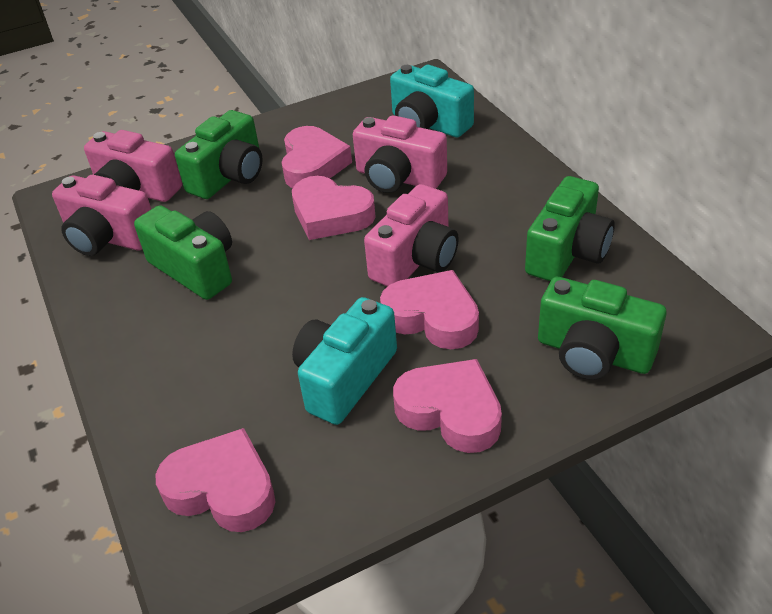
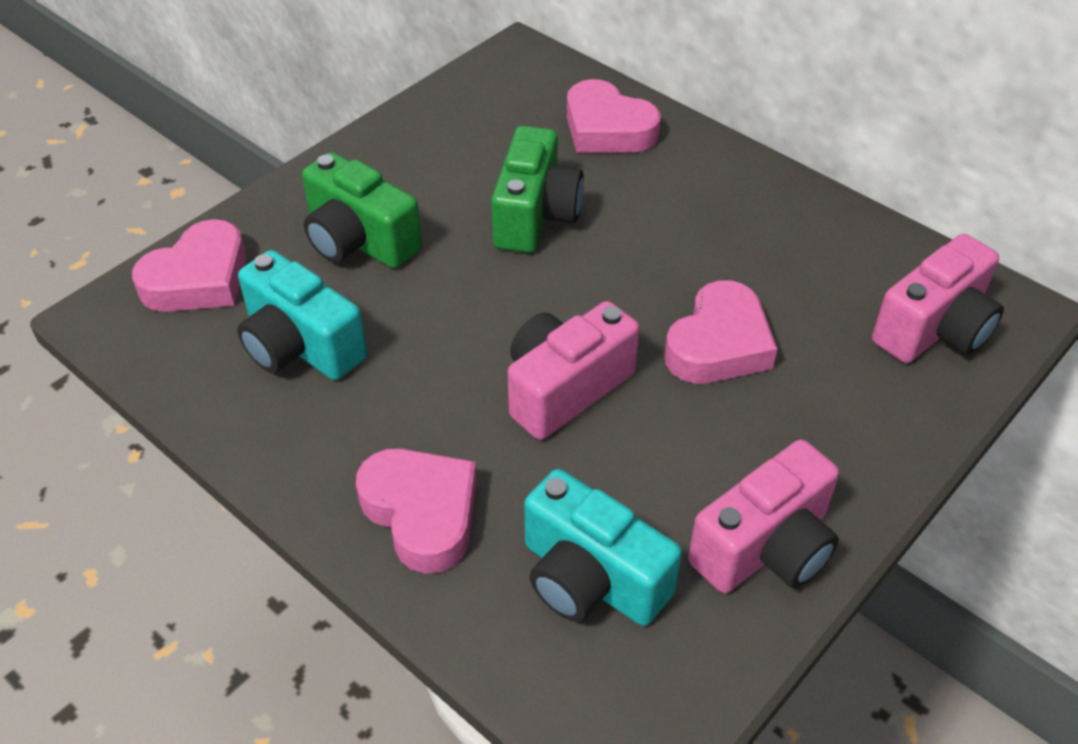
green camera: 4 -> 2
pink camera: 4 -> 3
pink heart: 5 -> 4

